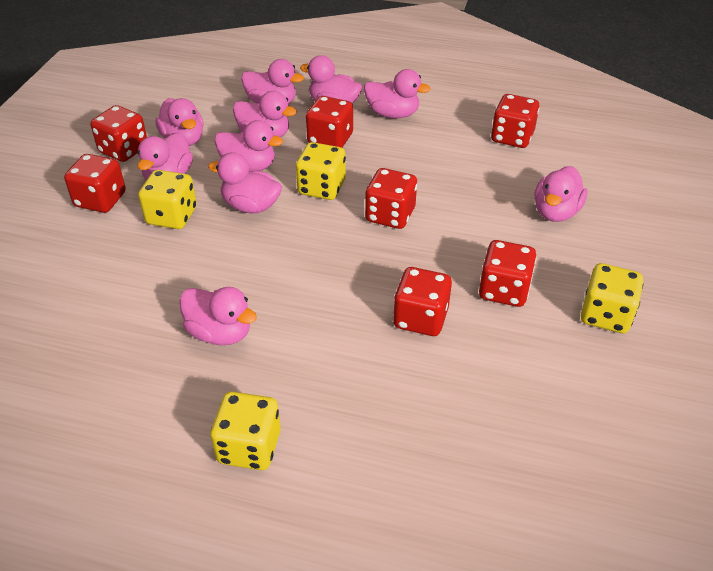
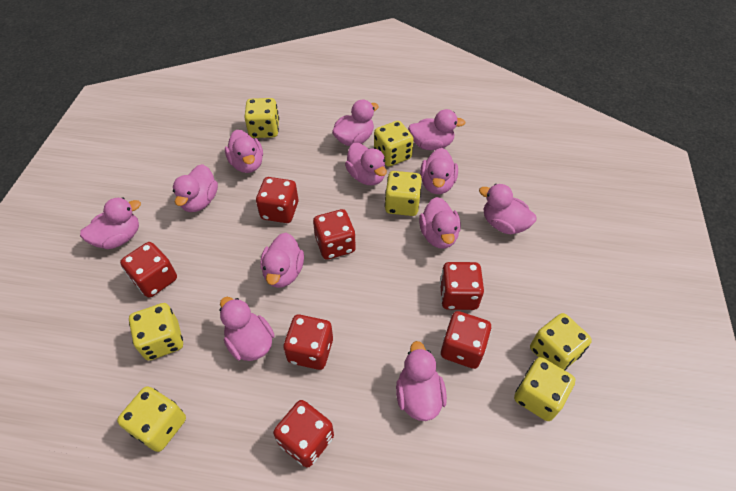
pink duck: 10 -> 12
yellow dice: 4 -> 7

